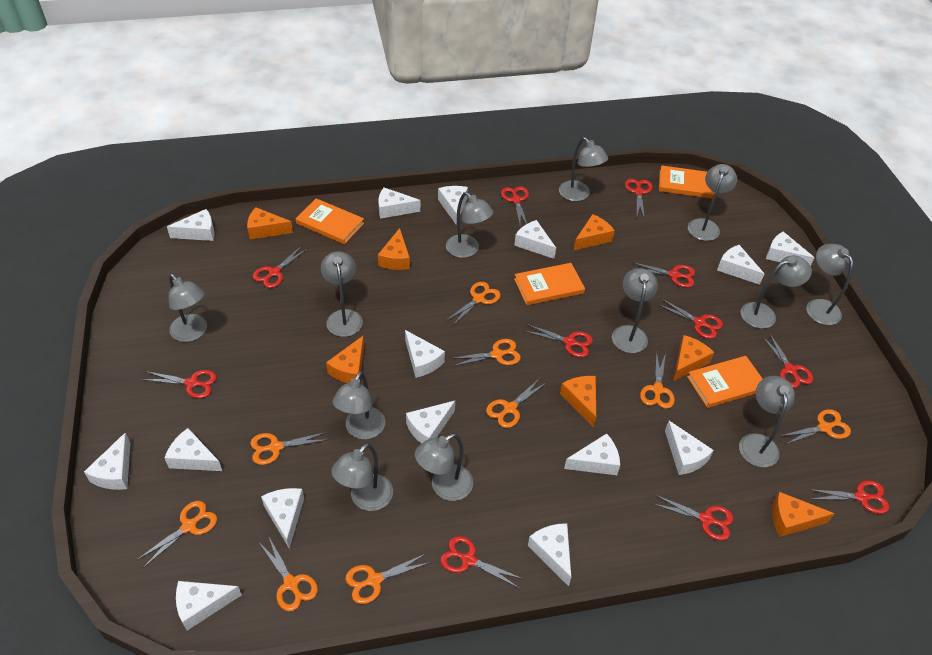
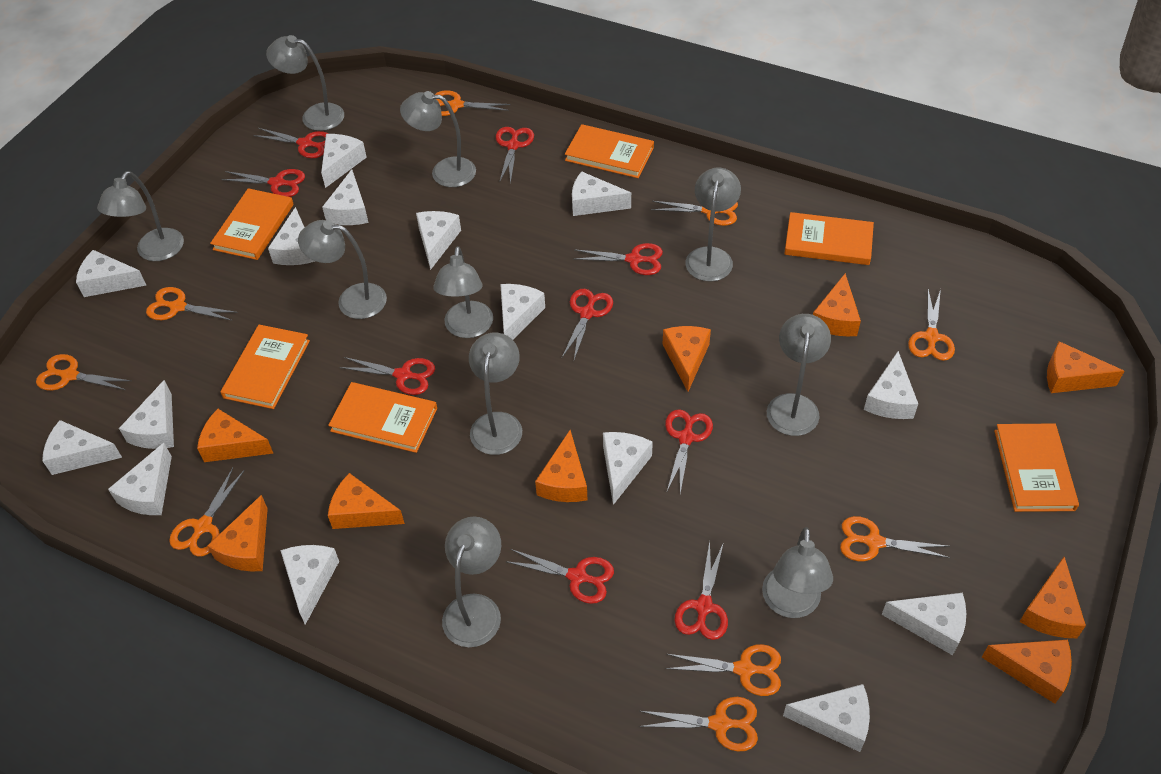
grey lamp: 12 -> 10
orange book: 4 -> 6
orange cheese: 7 -> 9
red scissors: 11 -> 9

